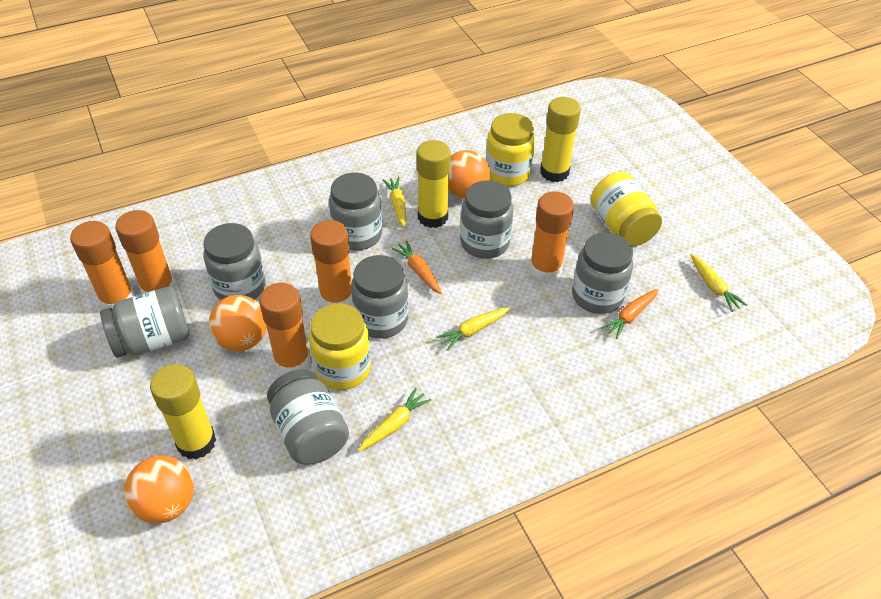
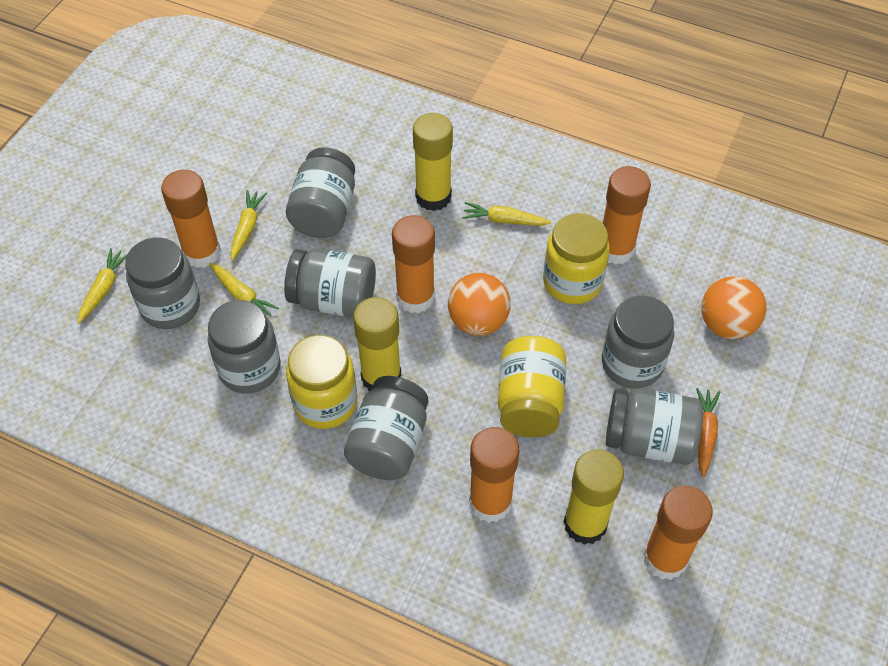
orange ball: 3 -> 2
orange carrot: 2 -> 1

